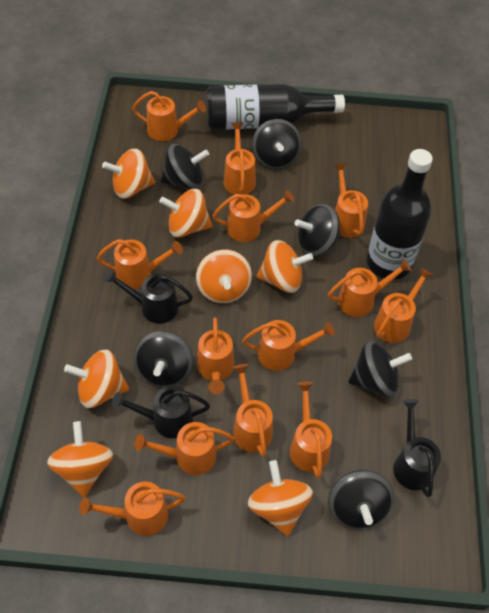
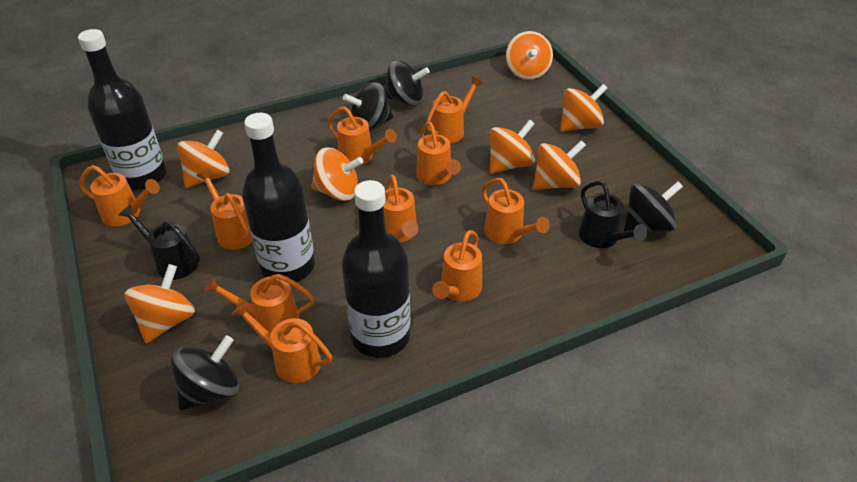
black bottle: 2 -> 3
black spinning top: 6 -> 4
black watering can: 3 -> 2
orange watering can: 13 -> 10

